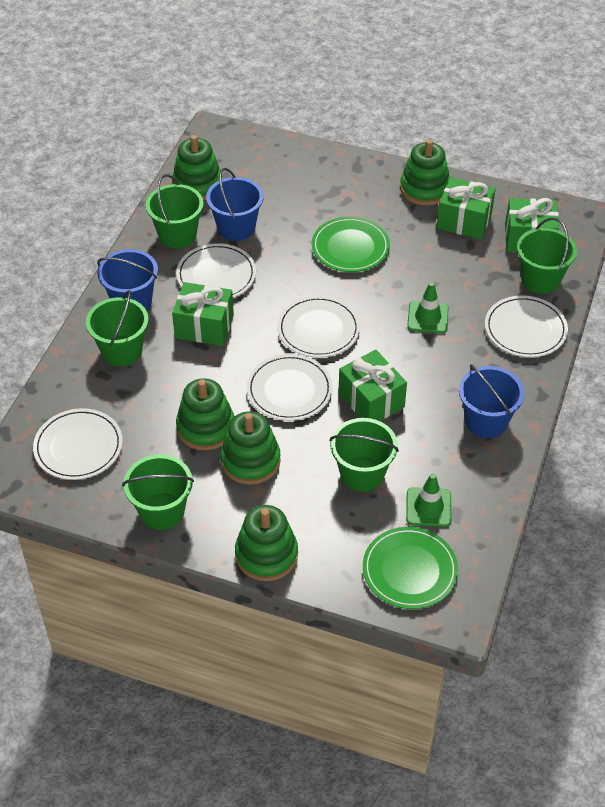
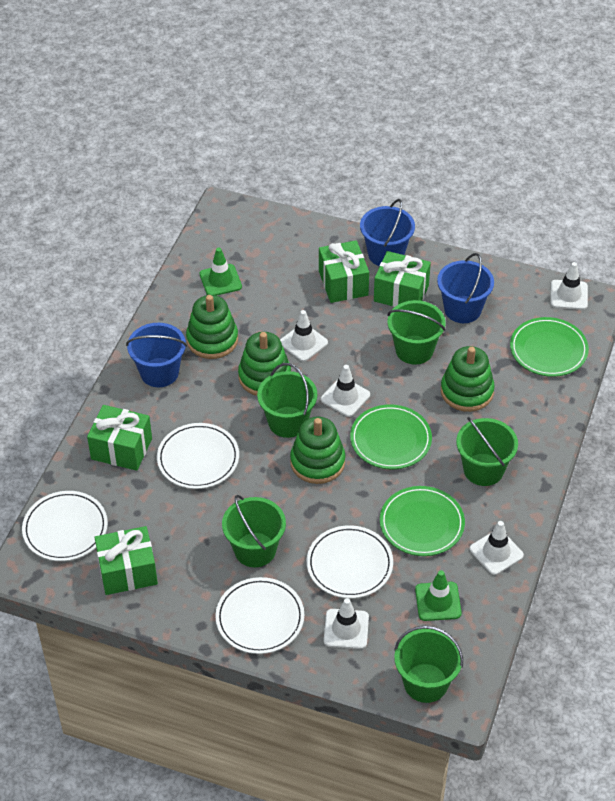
green plate: 2 -> 3
green stacking toy: 5 -> 4
white plate: 5 -> 4
white traffic cone: 0 -> 5

